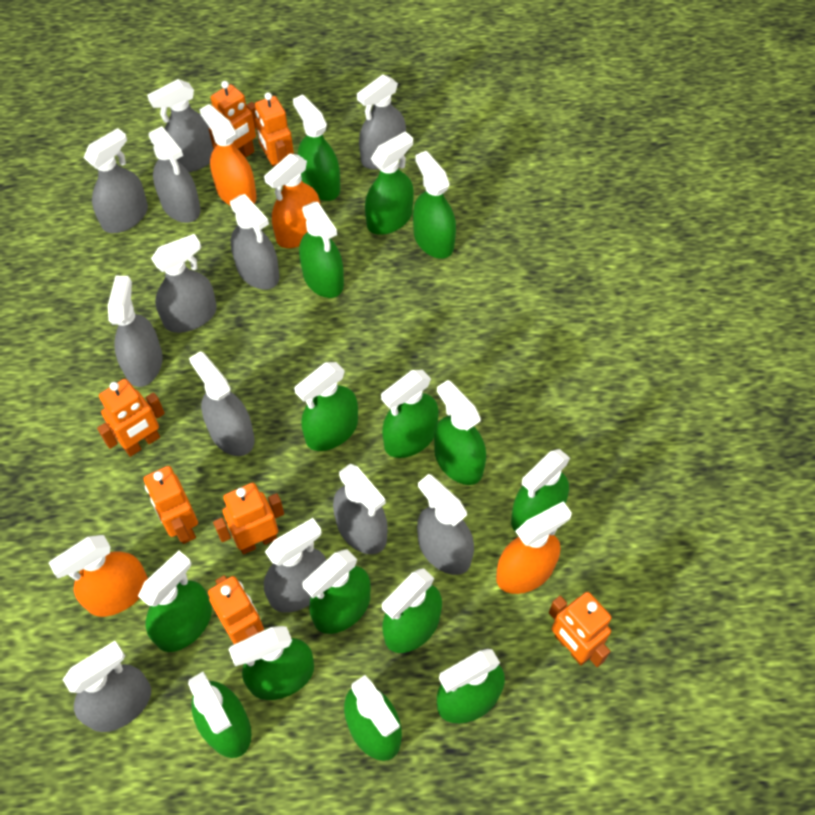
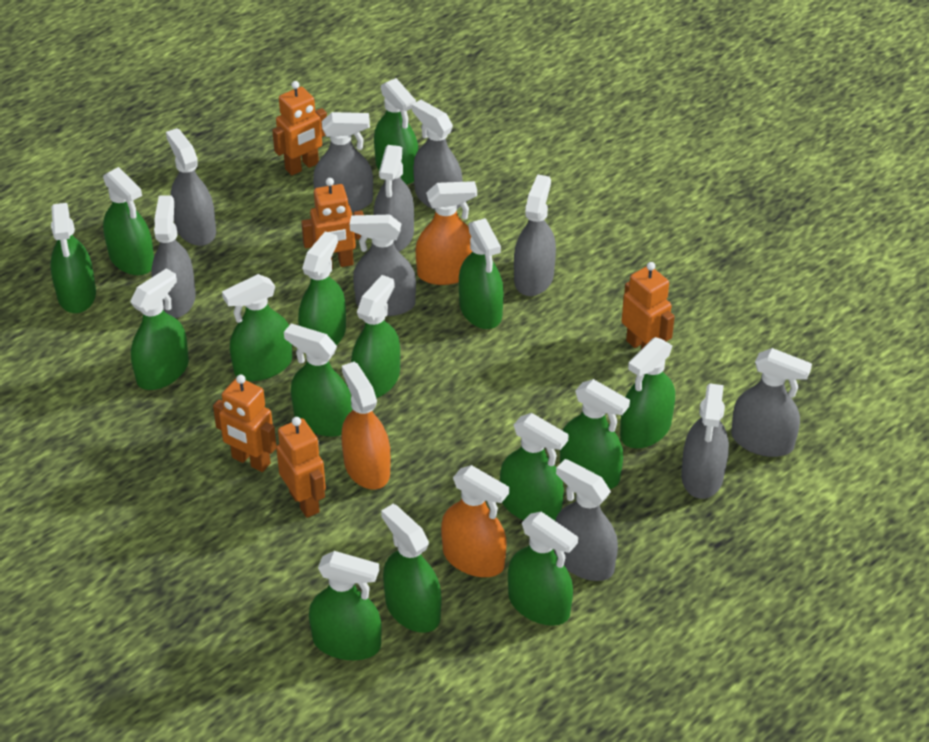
grey spray bottle: 12 -> 10
orange robot: 7 -> 5
orange spray bottle: 4 -> 3

